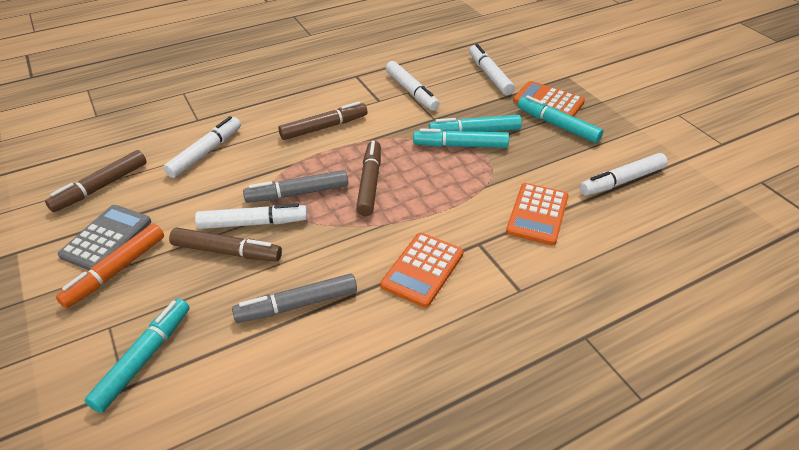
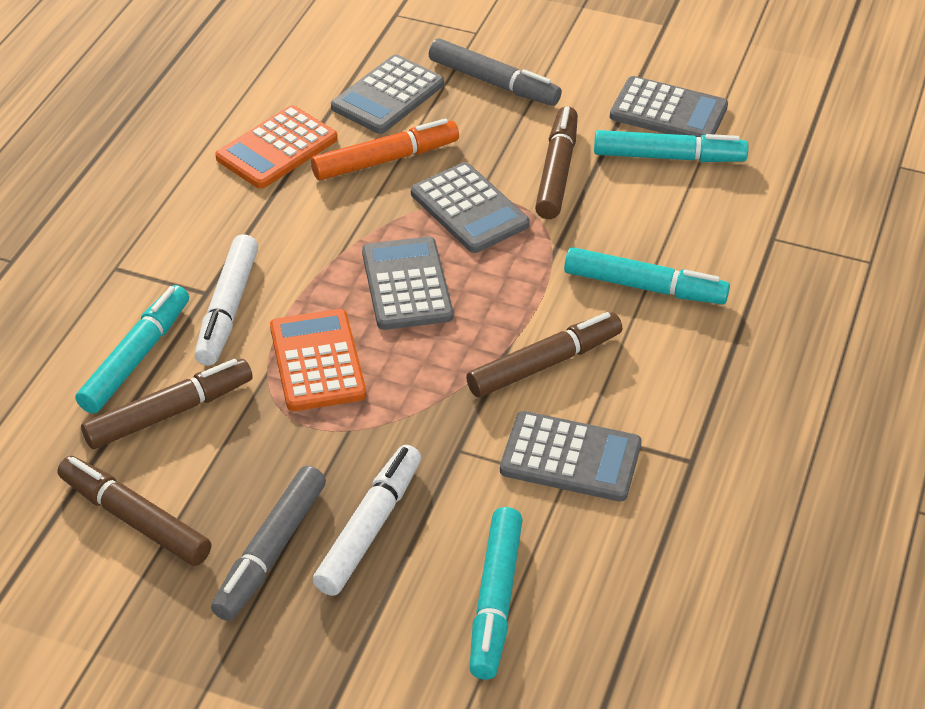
grey calculator: 1 -> 5
orange calculator: 3 -> 2
white marker: 5 -> 2

